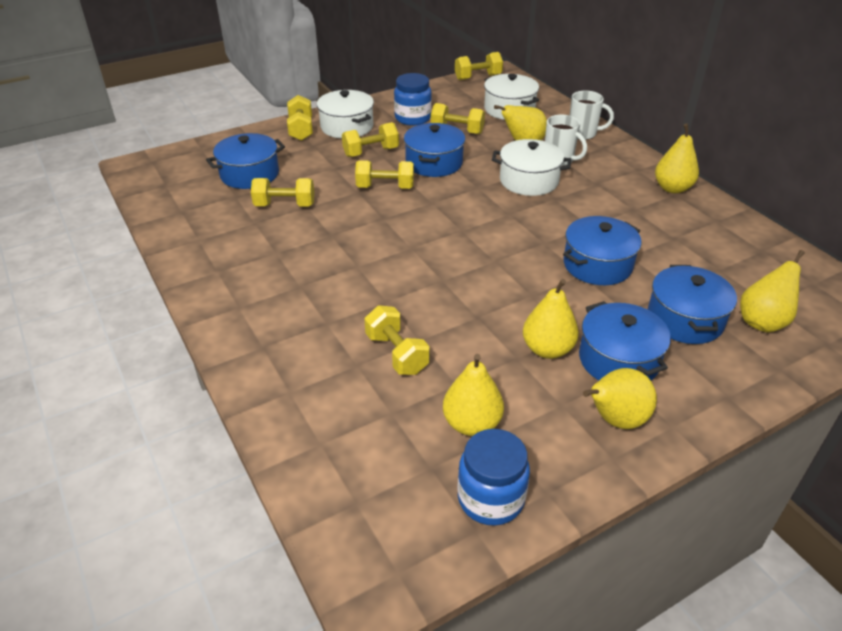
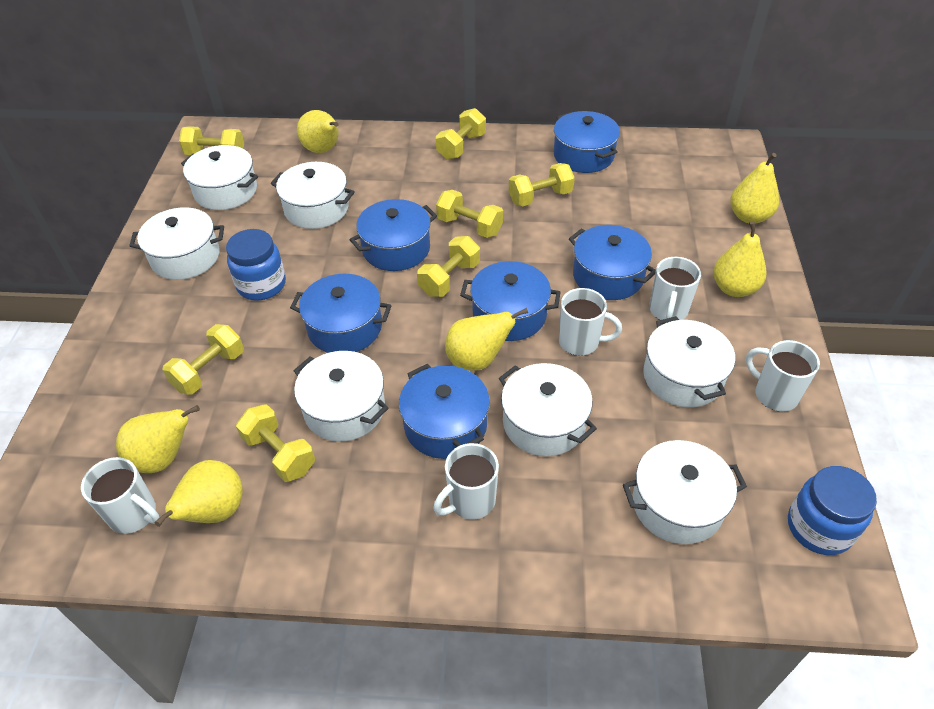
blue pot: 5 -> 6
white mug: 2 -> 5
white pot: 3 -> 7

